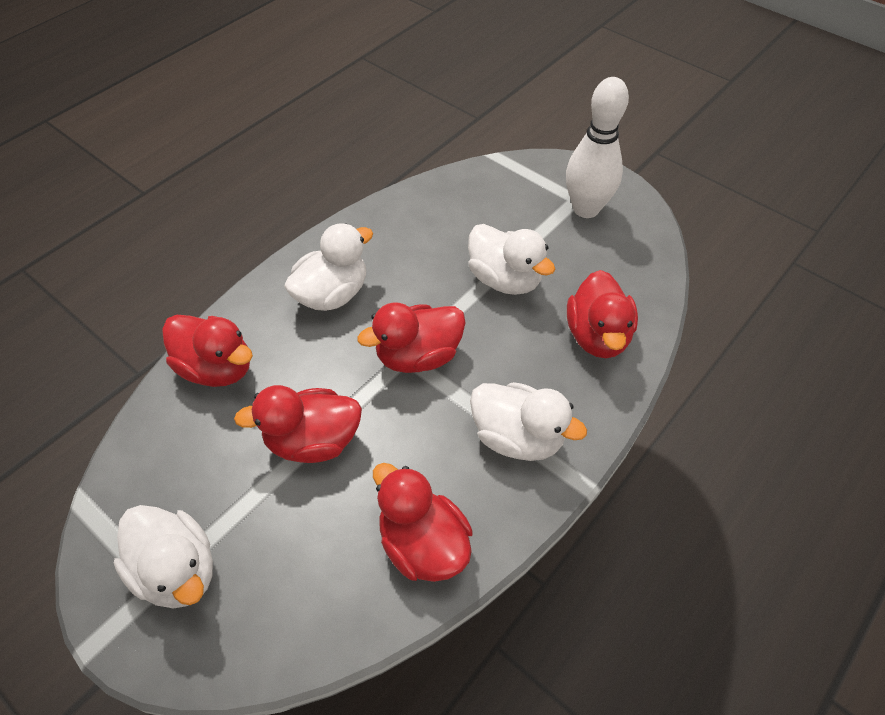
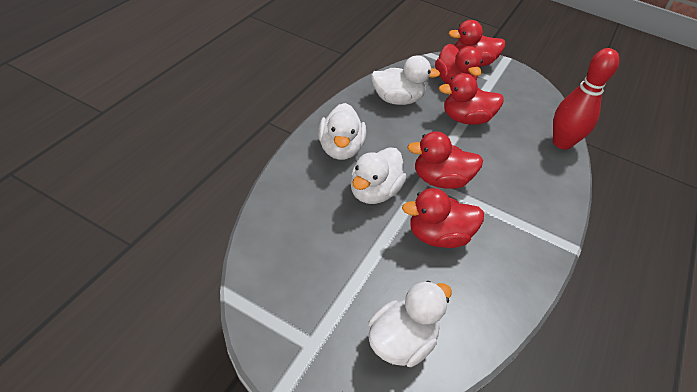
red bowling pin: 0 -> 1
white bowling pin: 1 -> 0

